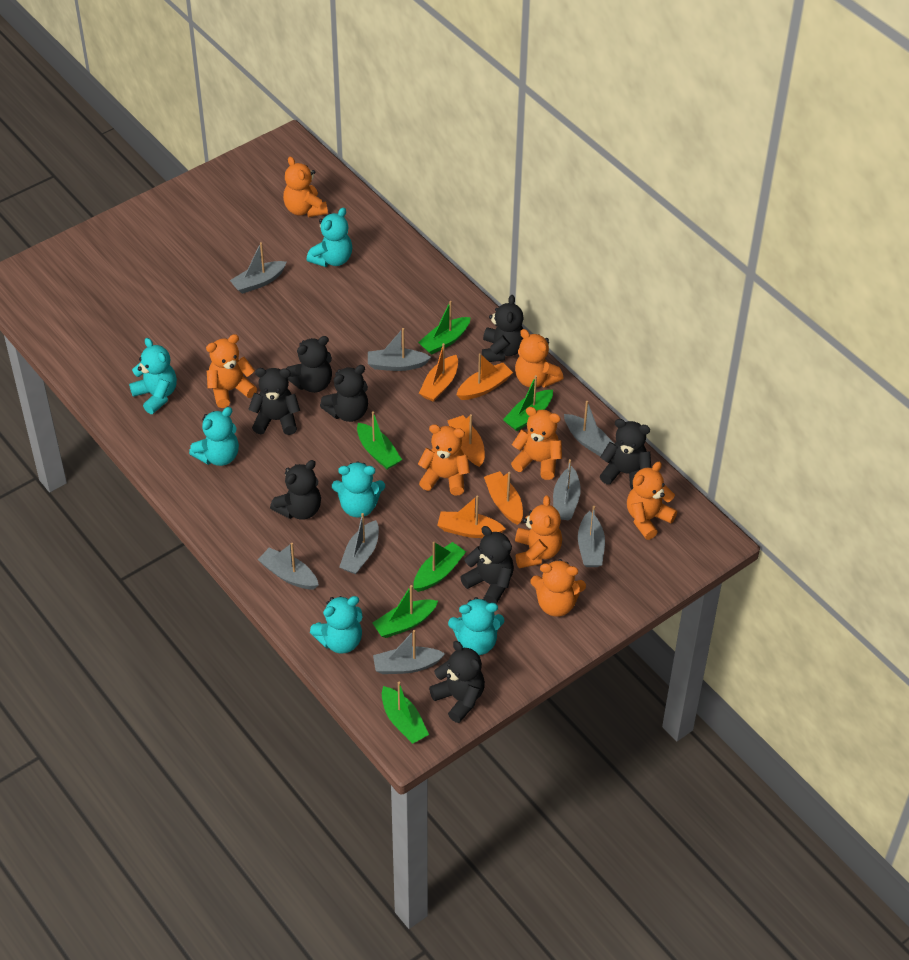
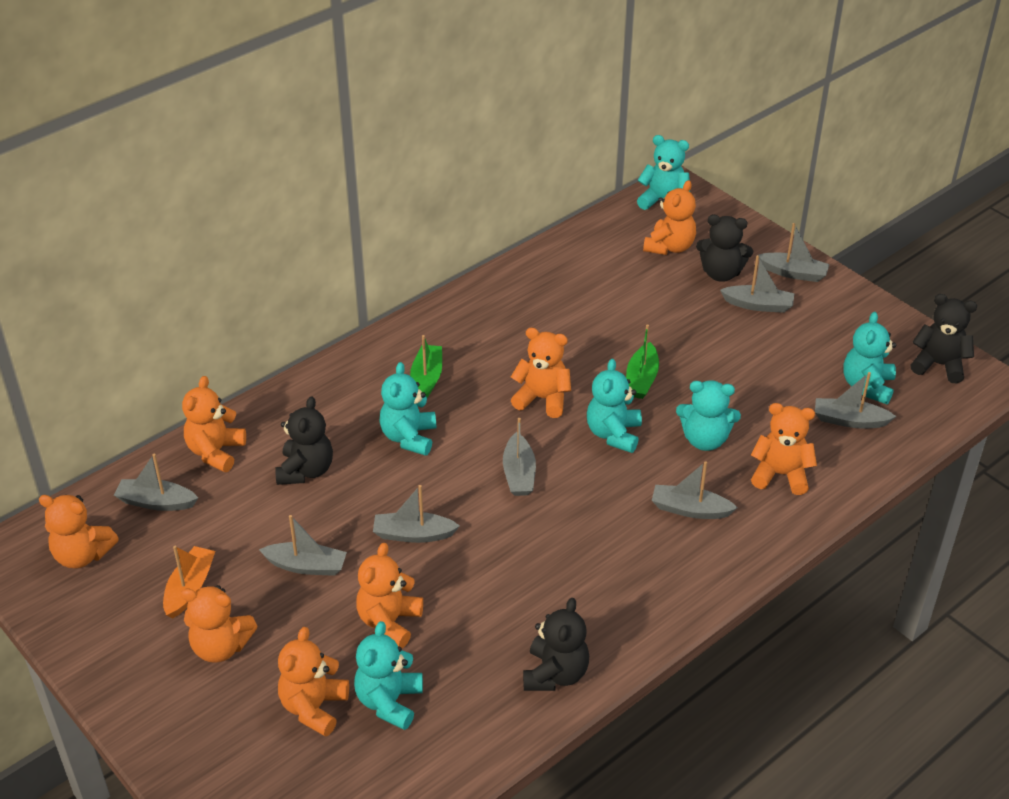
black teddy bear: 8 -> 4
green boat: 6 -> 2
orange boat: 5 -> 1

